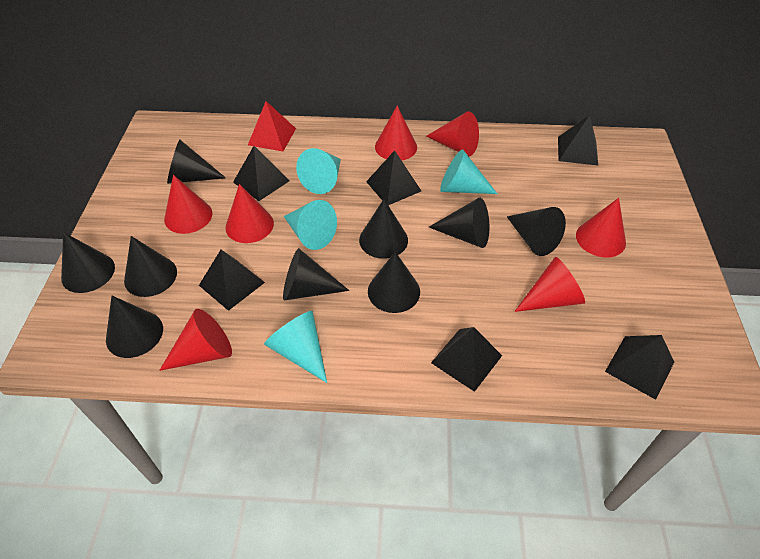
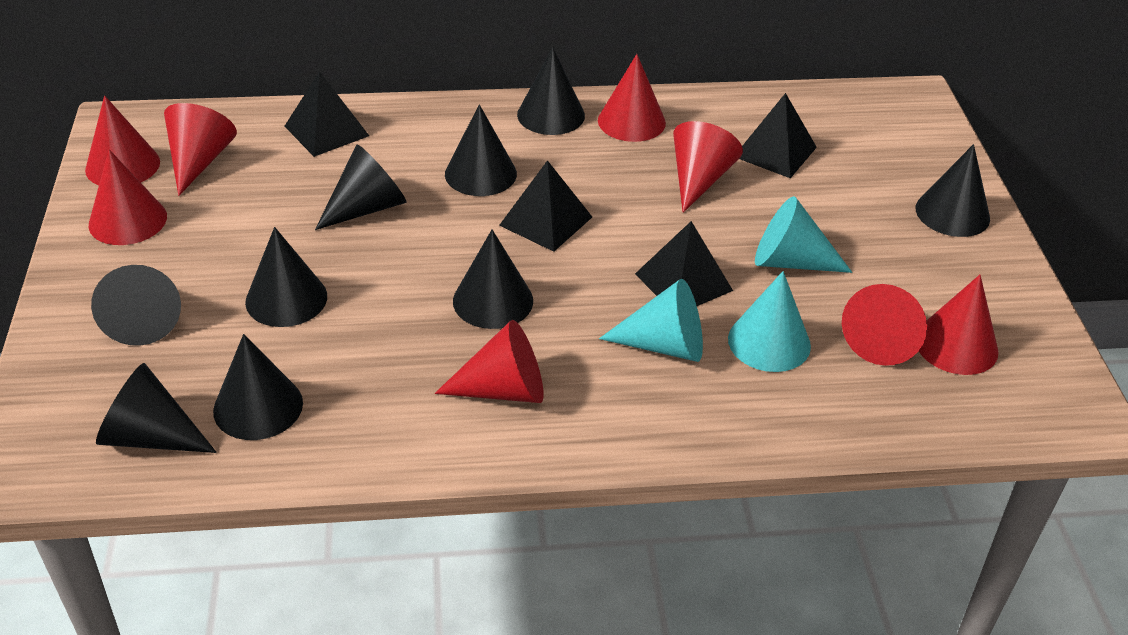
black pyramid: 6 -> 4
red cone: 7 -> 8
red pyramid: 1 -> 0
turquoise cone: 4 -> 3

